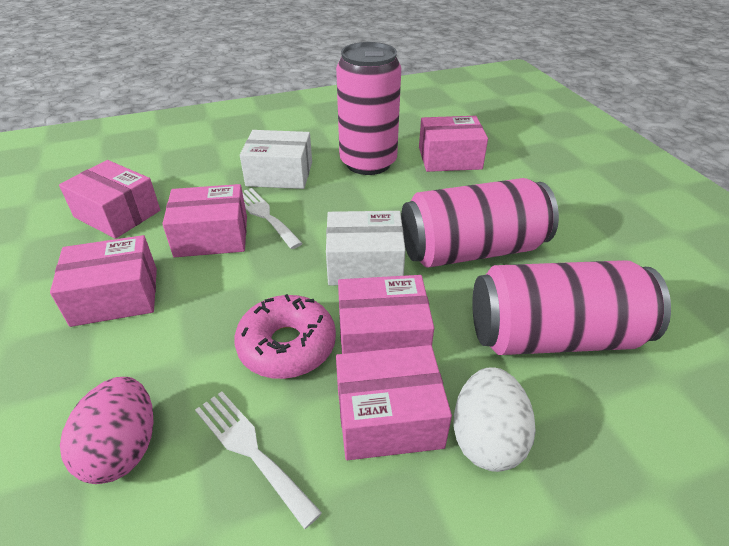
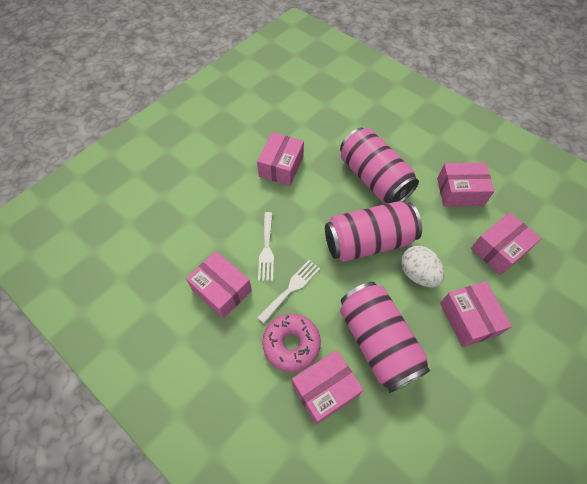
pink egg: 1 -> 0
white box: 2 -> 0

